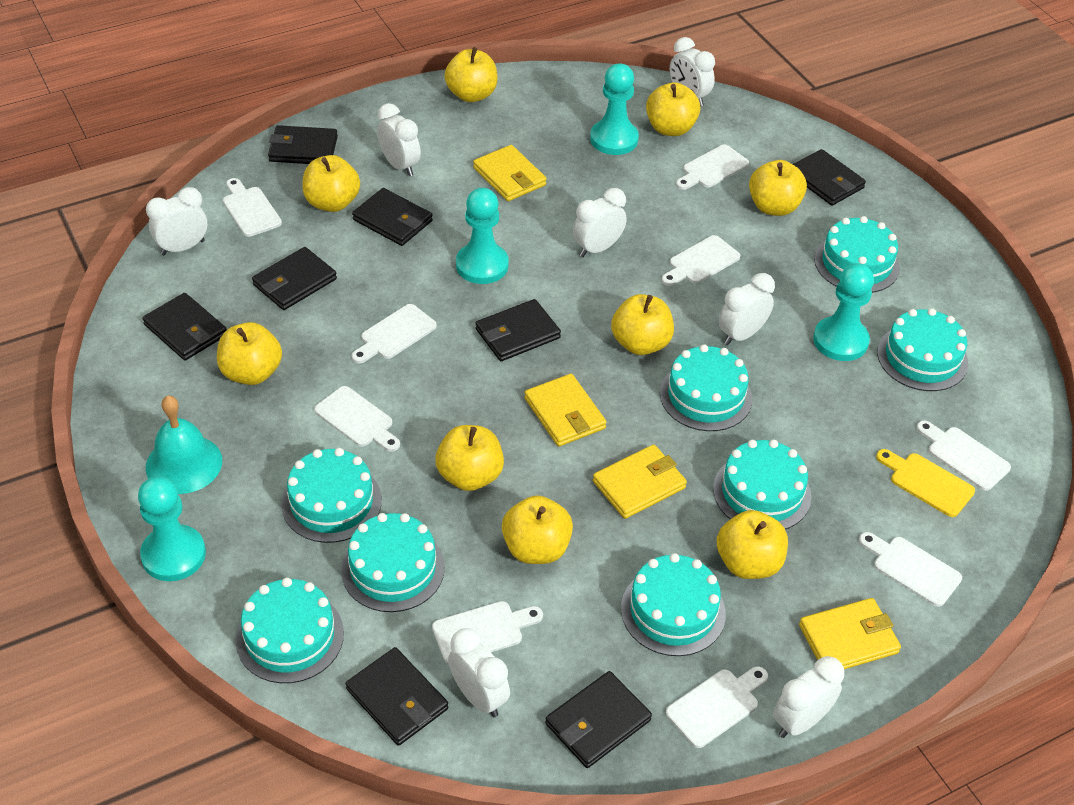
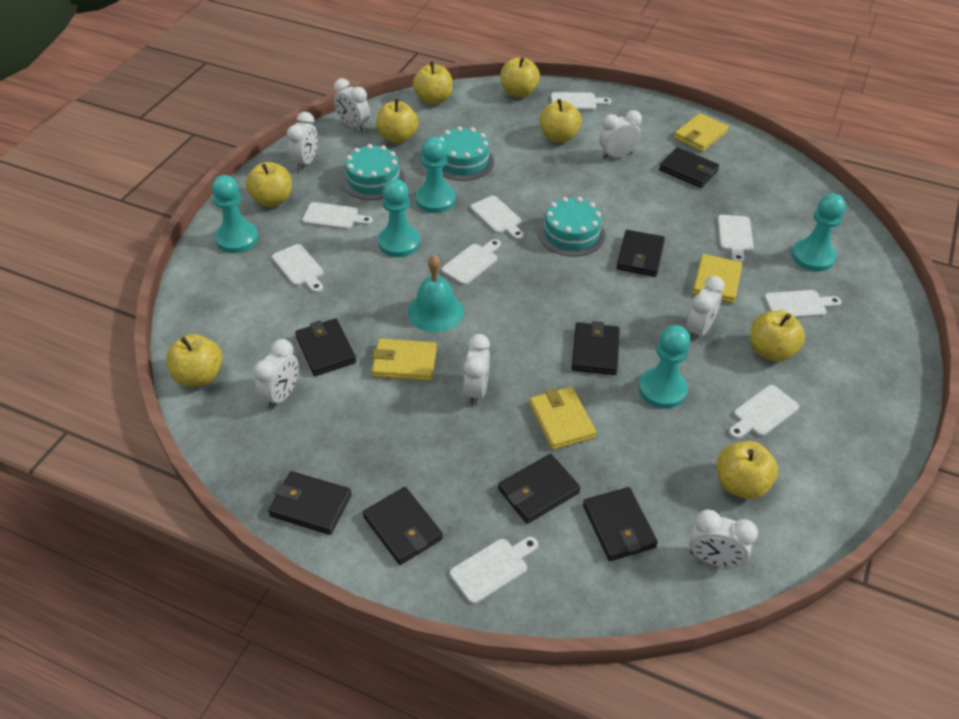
turquoise cake: 8 -> 3
turquoise pawn: 4 -> 5
yellow apple: 9 -> 8
yellow cutting board: 1 -> 0

